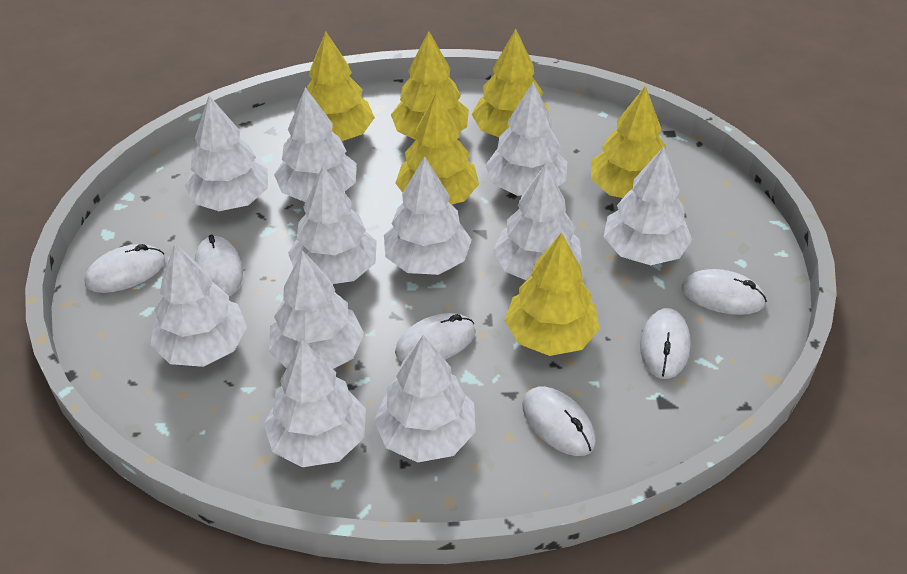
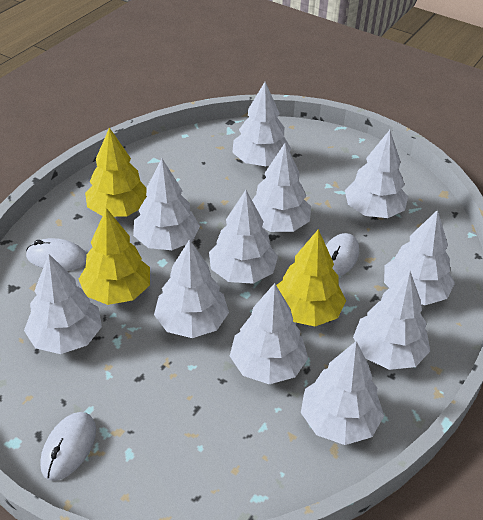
white mouse: 6 -> 3
yellow tree: 6 -> 3

